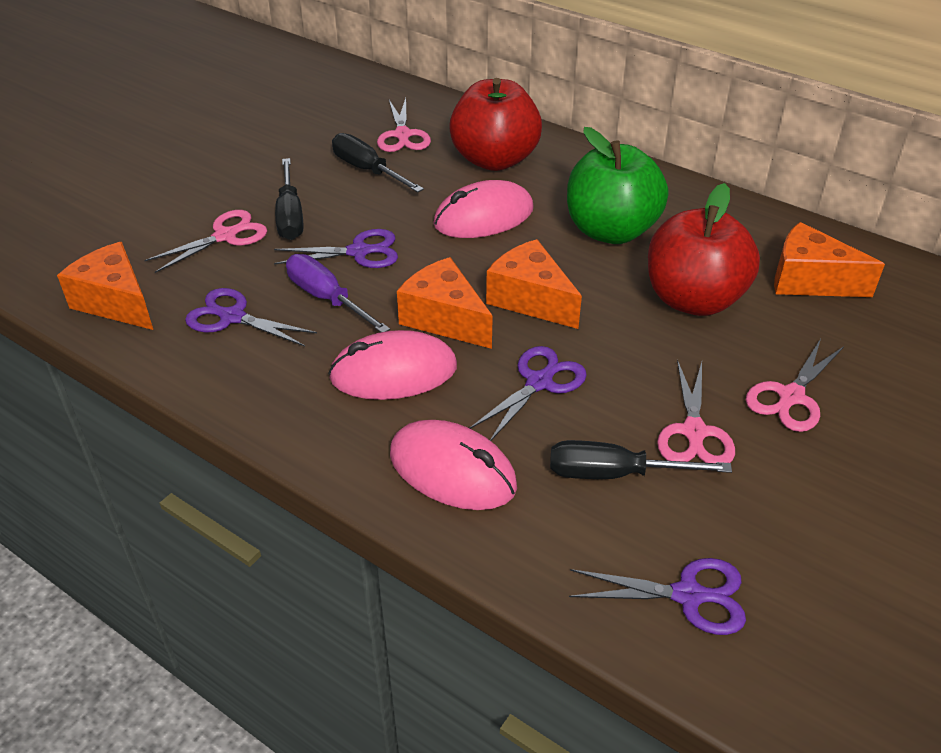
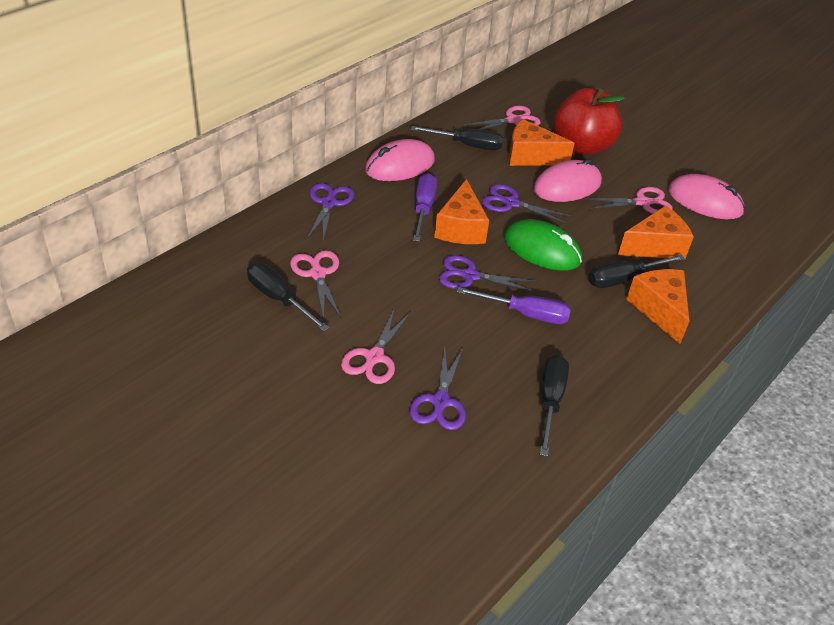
black screwdriver: 3 -> 4
green apple: 1 -> 0
green mouse: 0 -> 1
purple screwdriver: 1 -> 2
red apple: 2 -> 1

